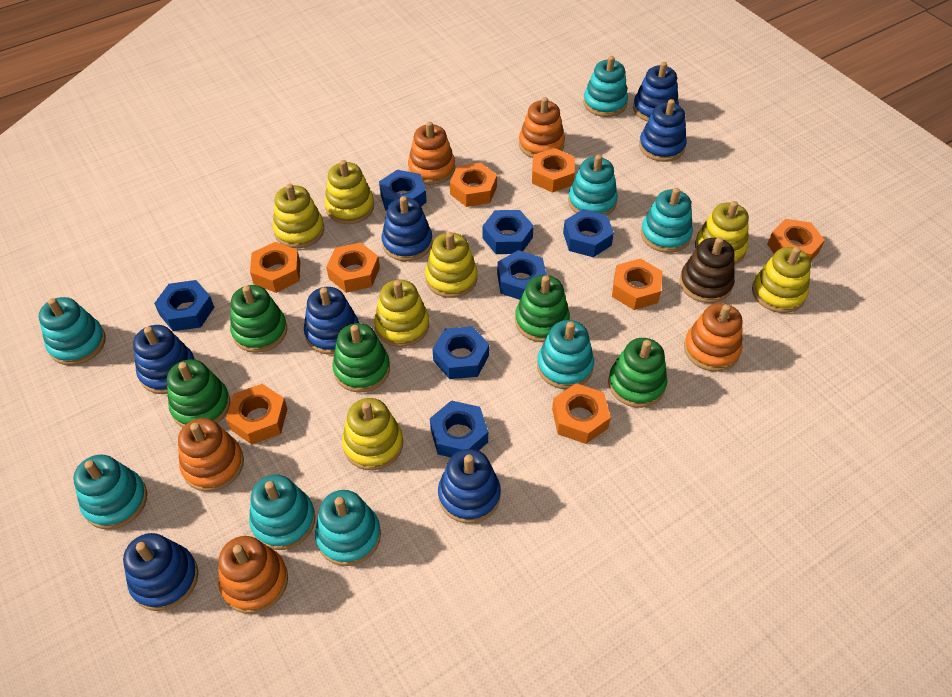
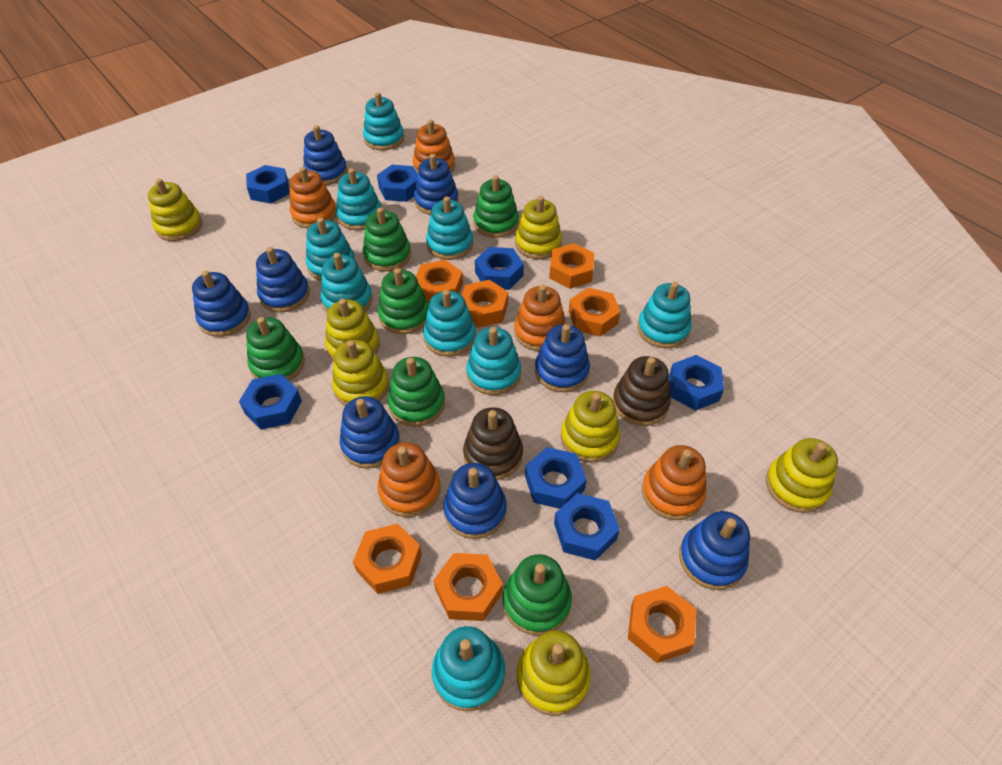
blue stacking toy: 7 -> 8
brown stacking toy: 1 -> 2
green stacking toy: 5 -> 6
orange nut: 8 -> 7
turquoise stacking toy: 8 -> 9

